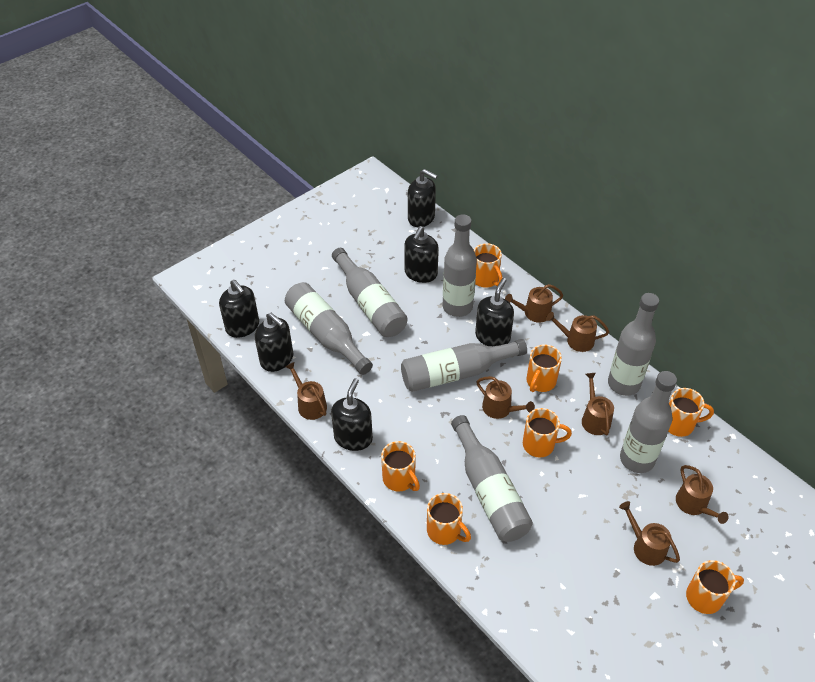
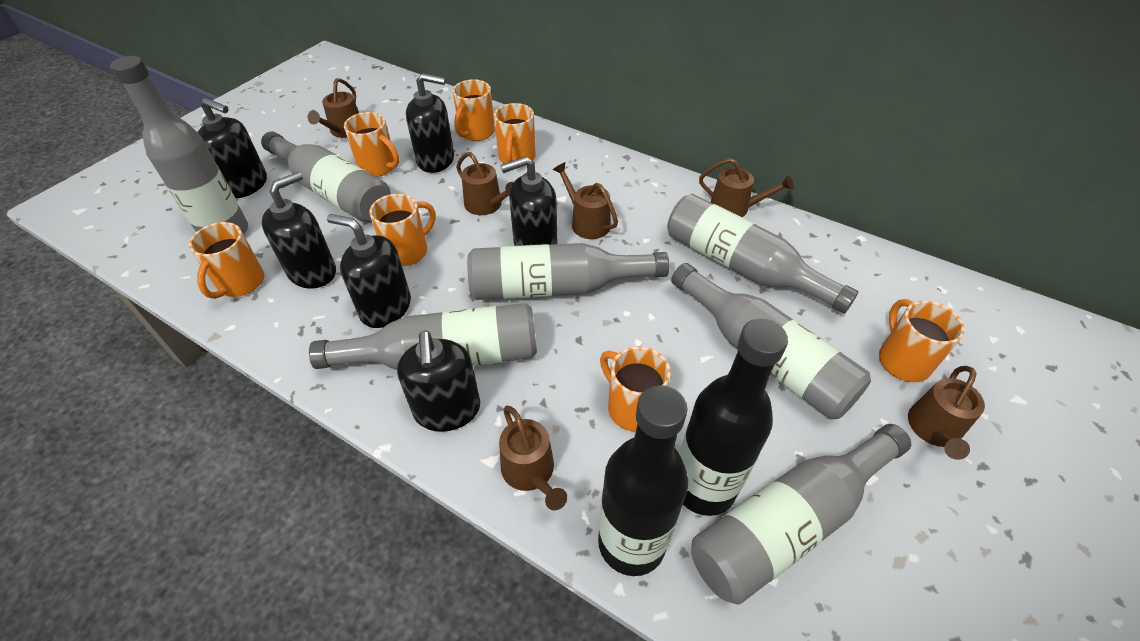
black bottle: 0 -> 2
brown watering can: 7 -> 6

